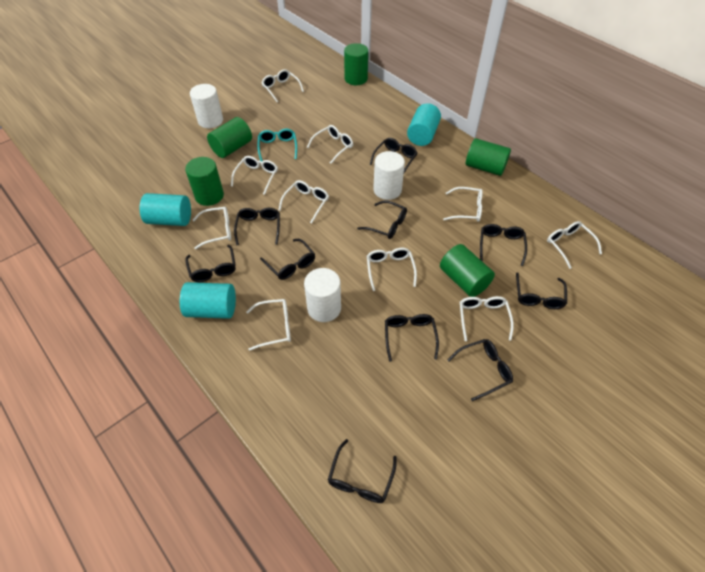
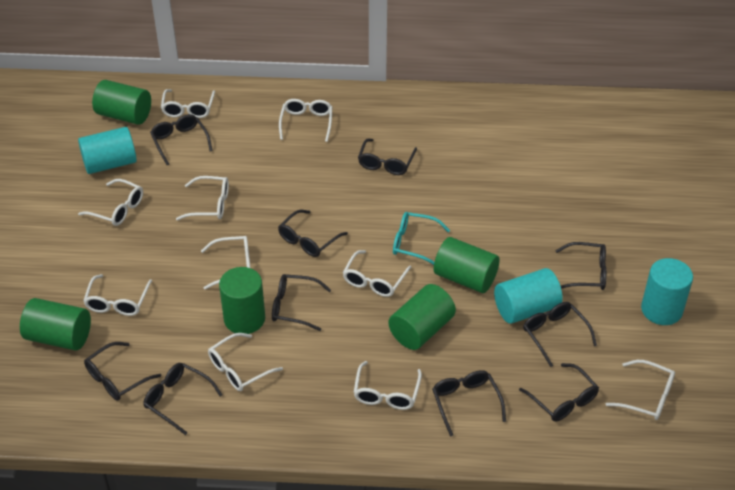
white cylinder: 3 -> 0

